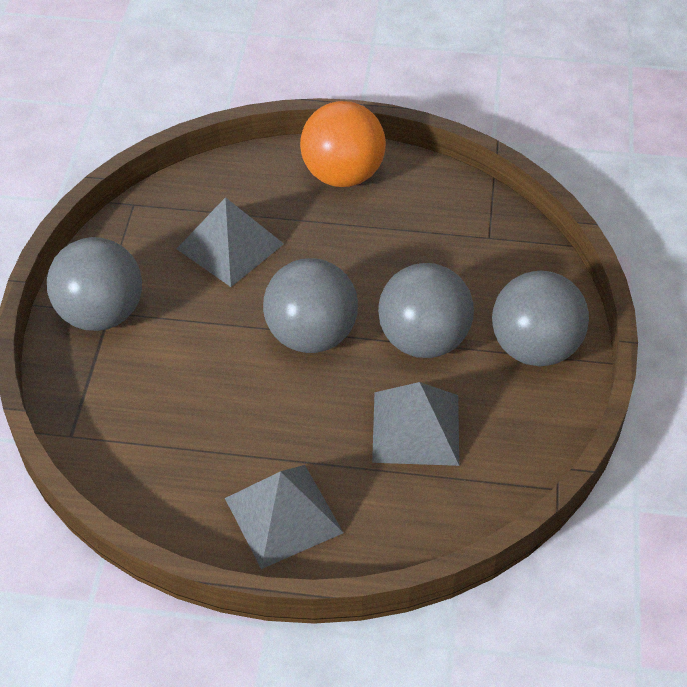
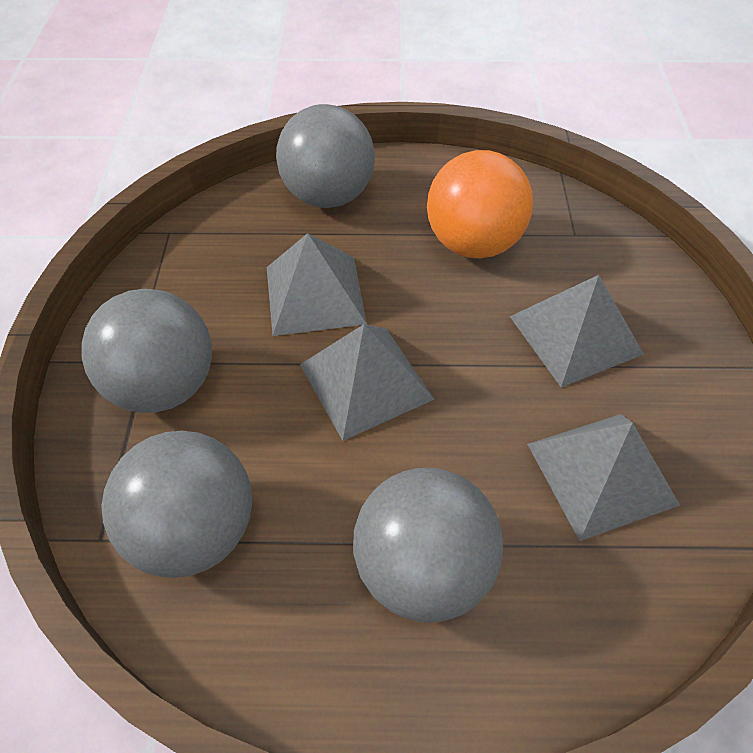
grey pyramid: 3 -> 4

